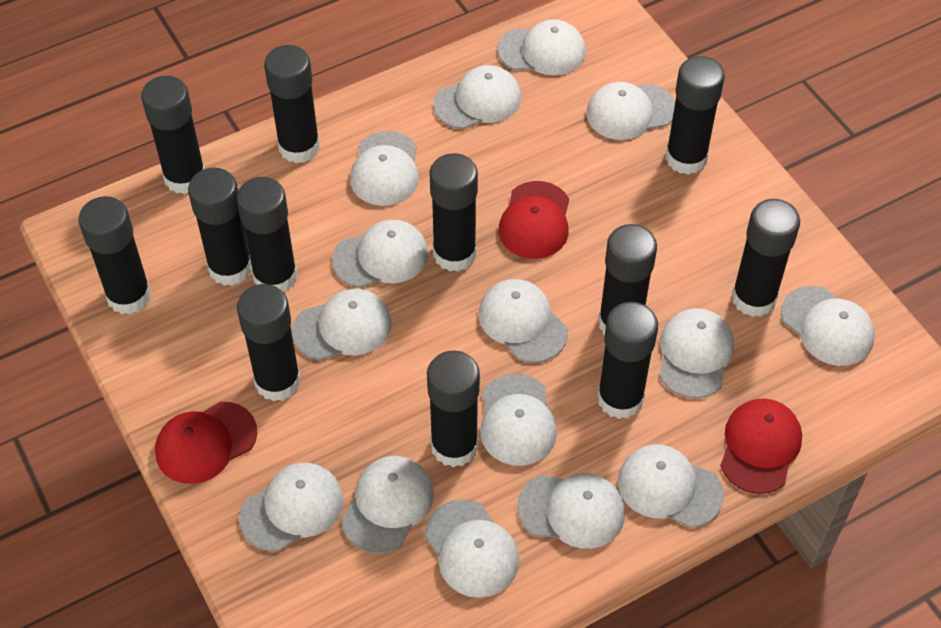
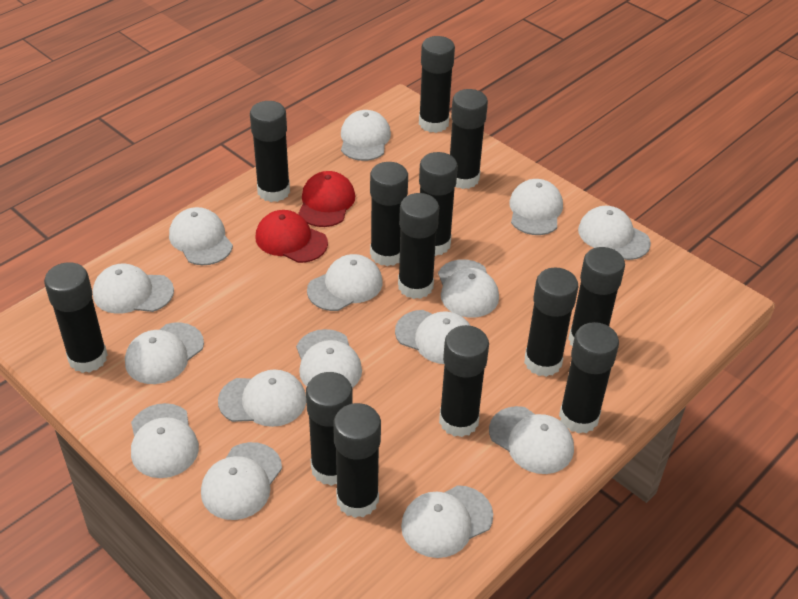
black glue stick: 12 -> 13
red cap: 3 -> 2

